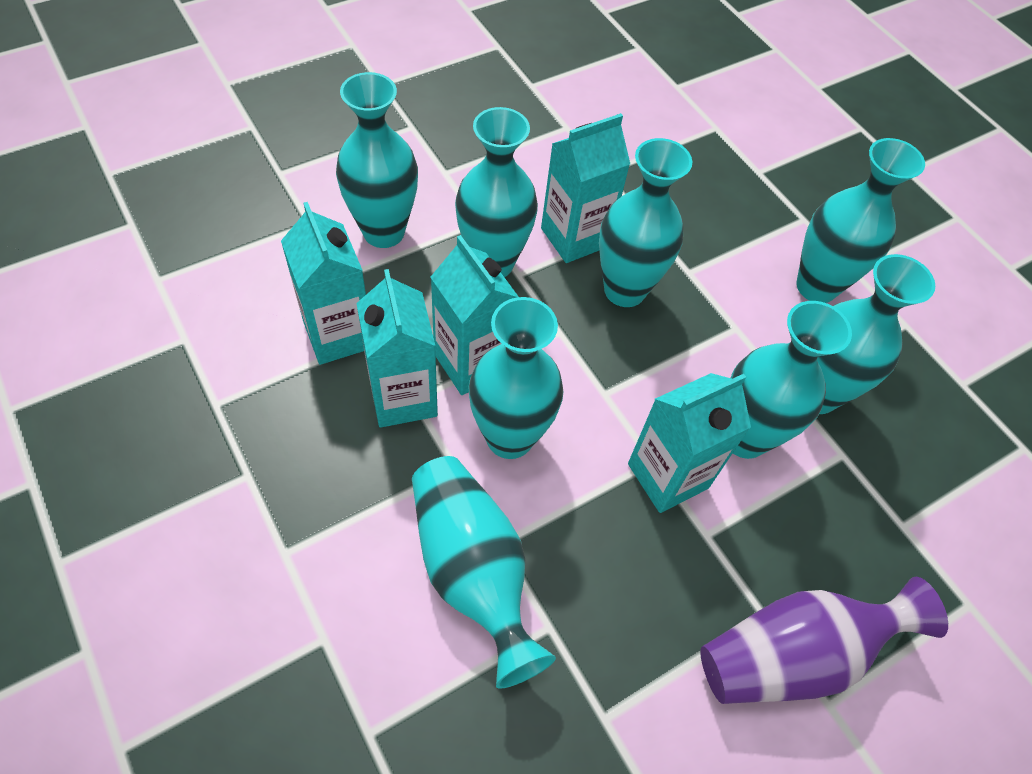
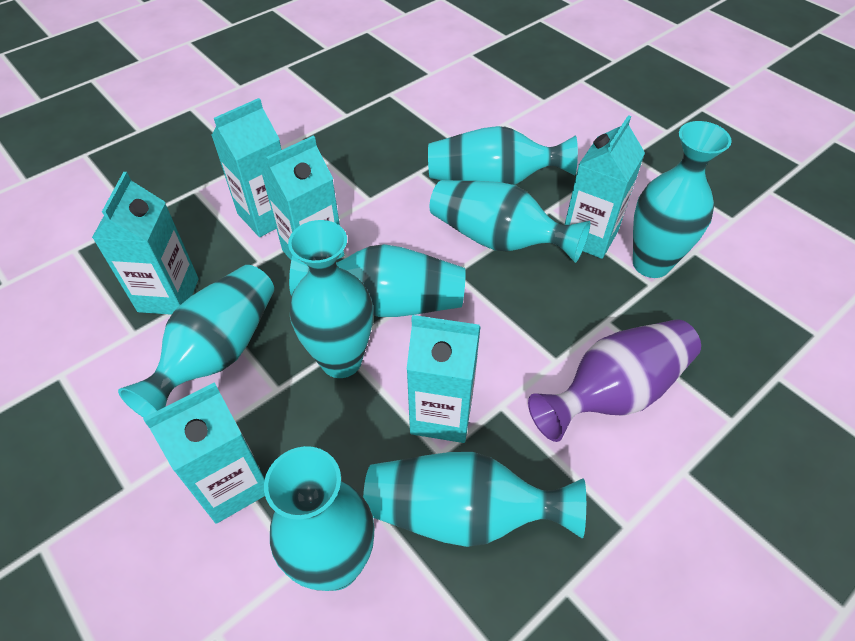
turquoise carton: 5 -> 6

